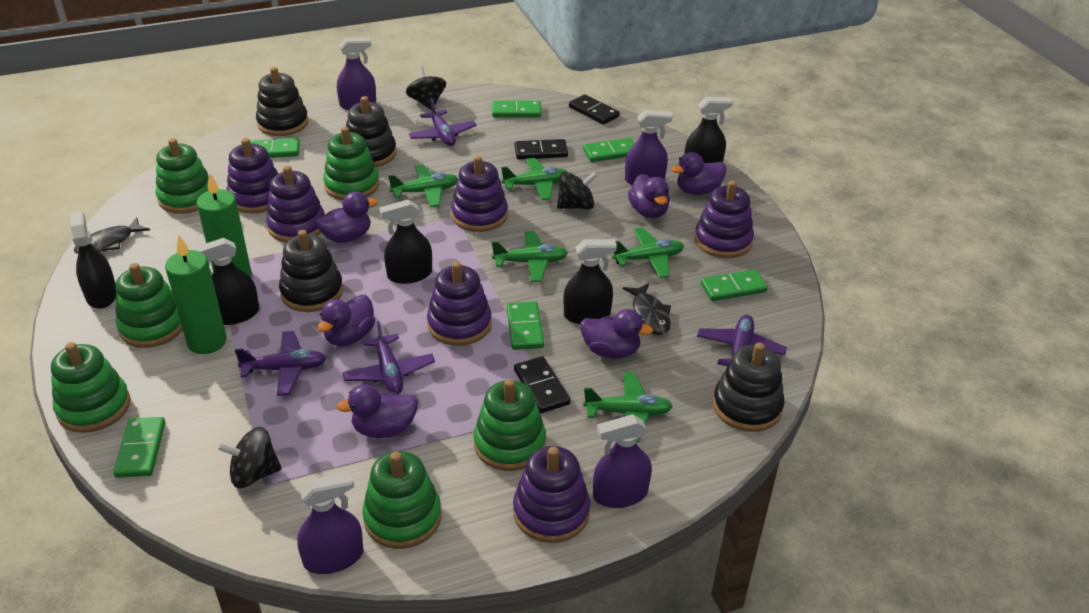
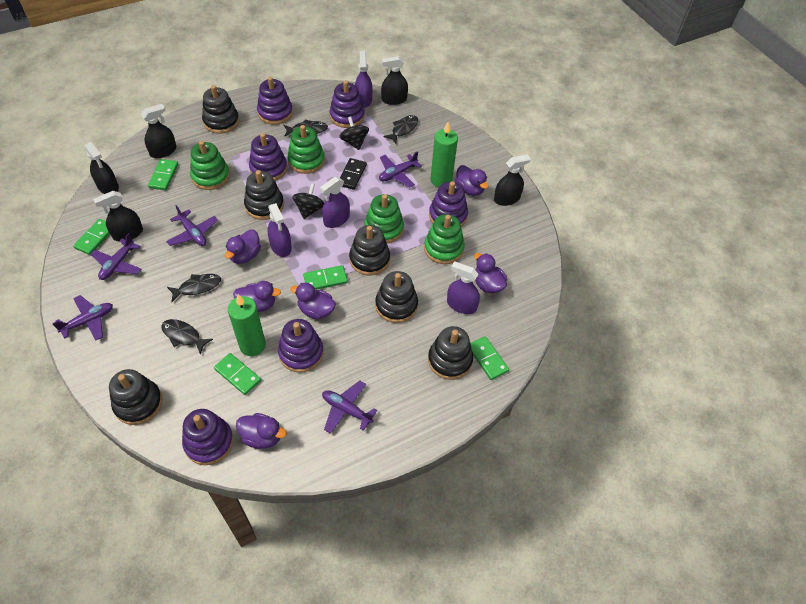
black domino: 3 -> 1
black fish: 2 -> 4
black spinning top: 3 -> 2
black stacking toy: 4 -> 6
green domino: 6 -> 5
green plane: 5 -> 0
green stacking toy: 6 -> 4
purple plane: 4 -> 5

